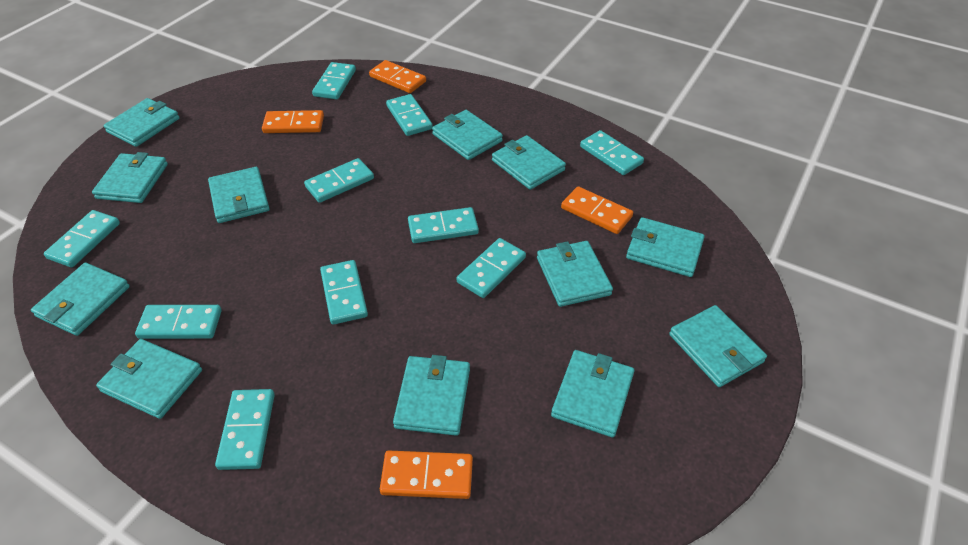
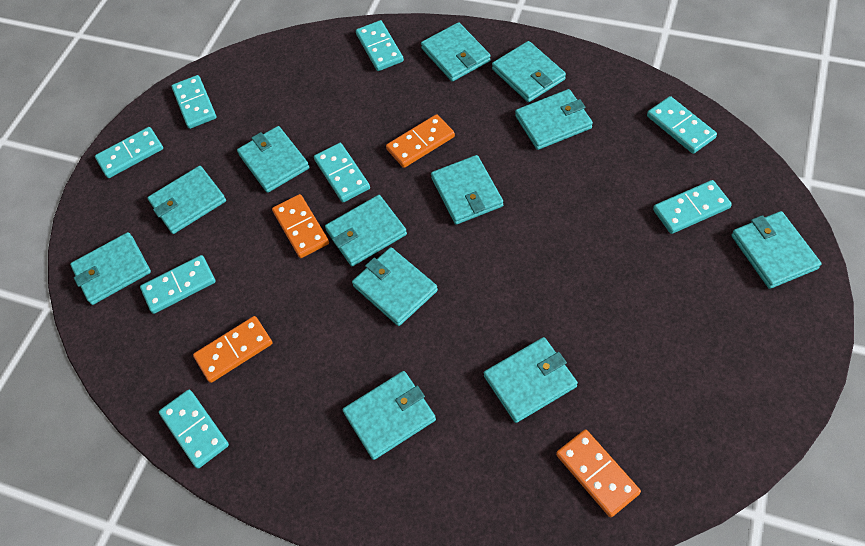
turquoise domino: 10 -> 8

